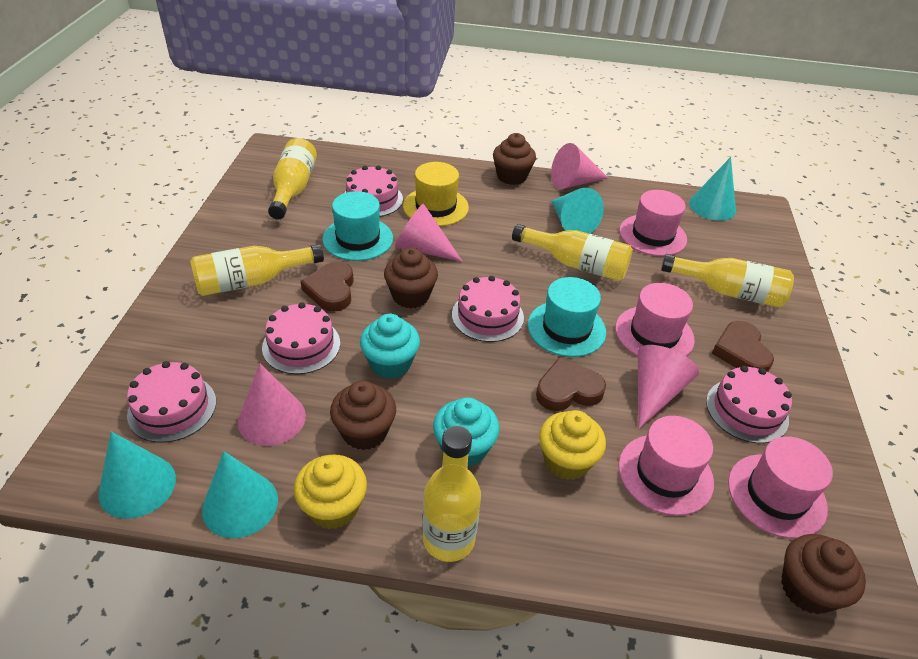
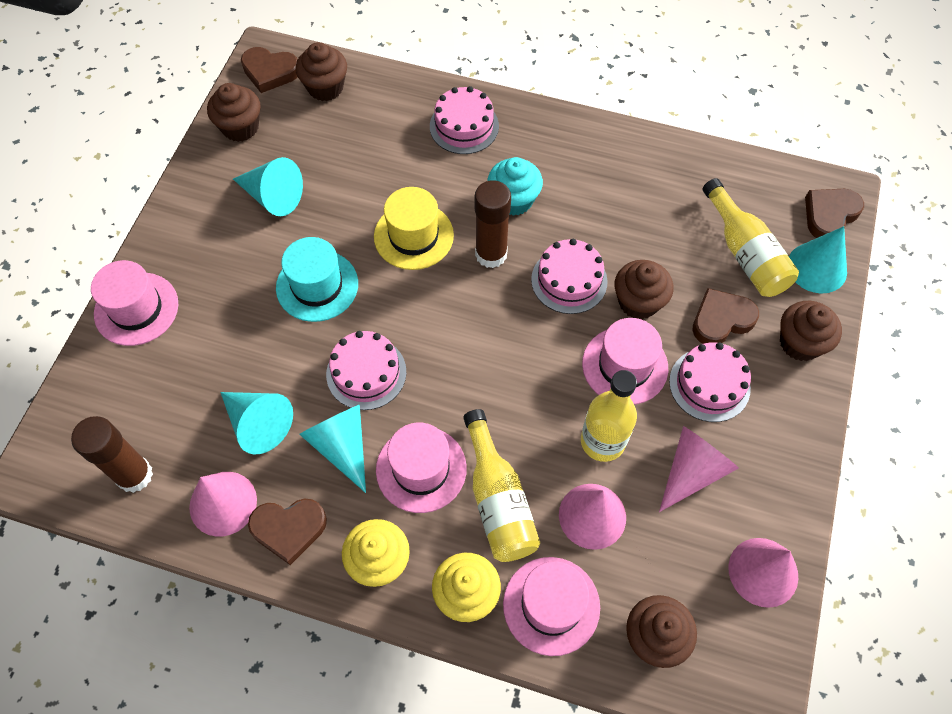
brown cupcake: 4 -> 5
brown glue stick: 0 -> 2
brown heart: 3 -> 4
pink cake: 5 -> 4
turquoise cupcake: 2 -> 1
turquoise hat: 2 -> 1
yellow bottle: 5 -> 3

